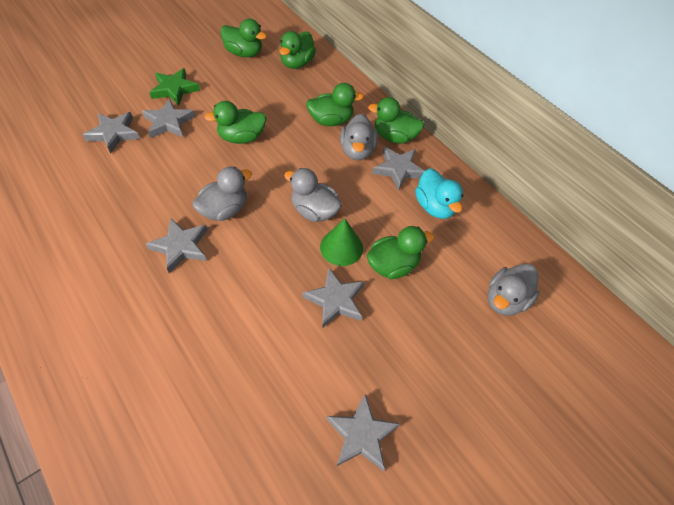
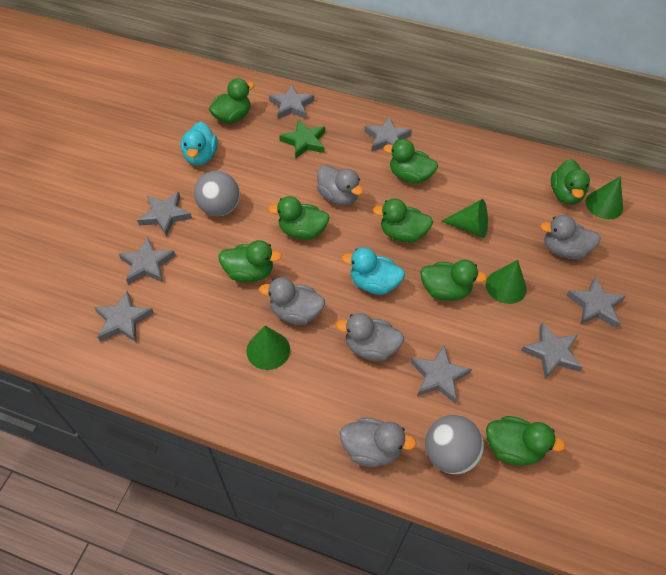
green cone: 1 -> 4
green duck: 6 -> 8
grey ball: 0 -> 2
grey duck: 4 -> 5
grey star: 6 -> 8
turquoise duck: 1 -> 2

